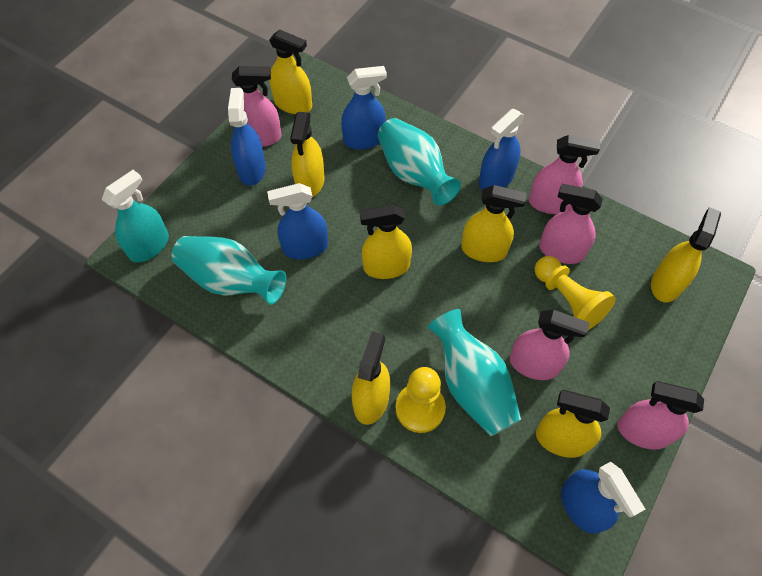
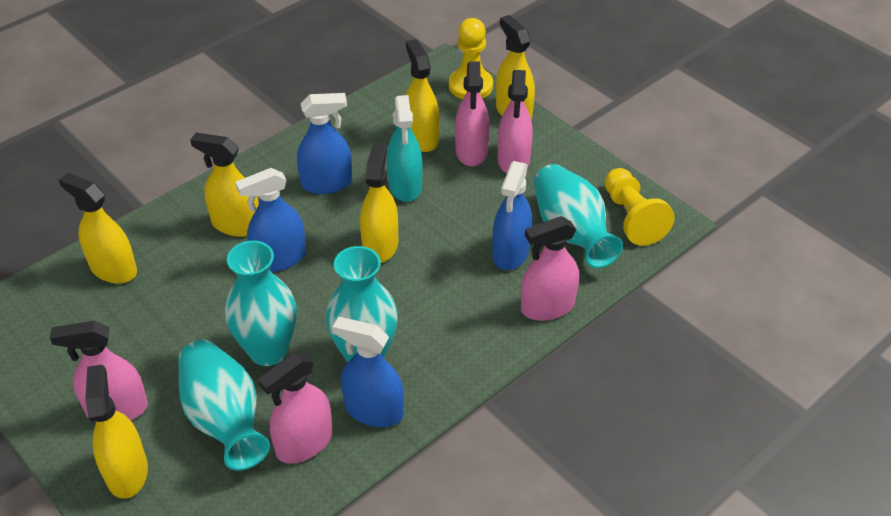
blue spray bottle: 5 -> 4
turquoise vase: 3 -> 4
yellow spray bottle: 7 -> 6

